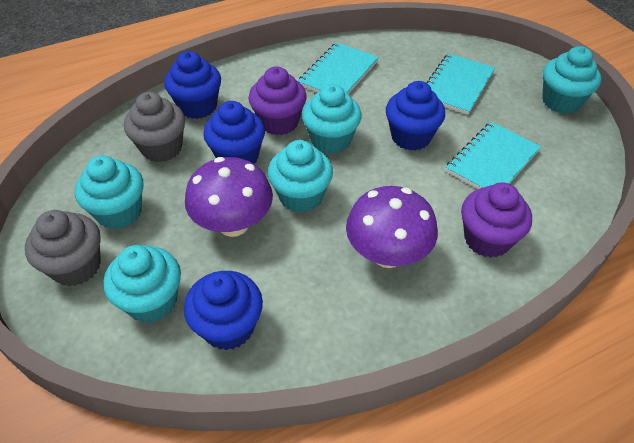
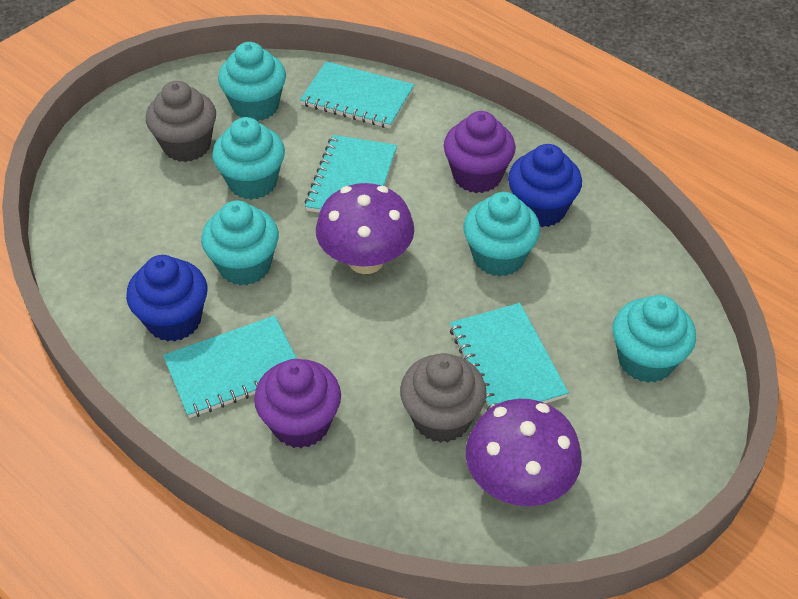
blue cupcake: 4 -> 2
turquoise notebook: 3 -> 4

